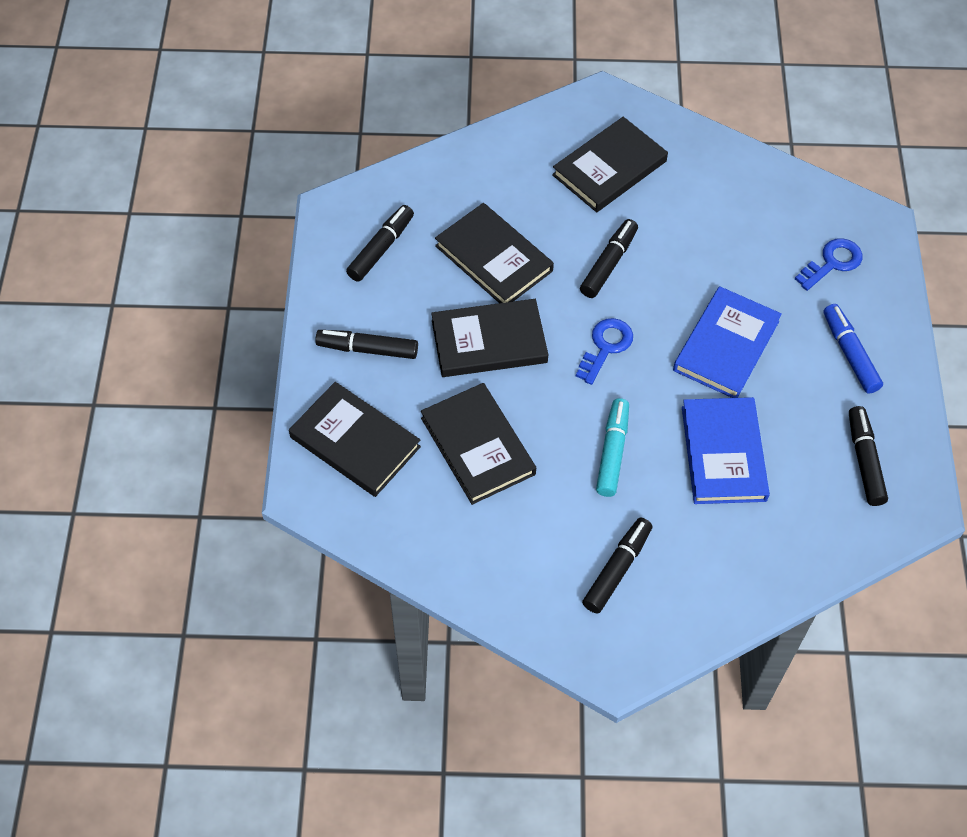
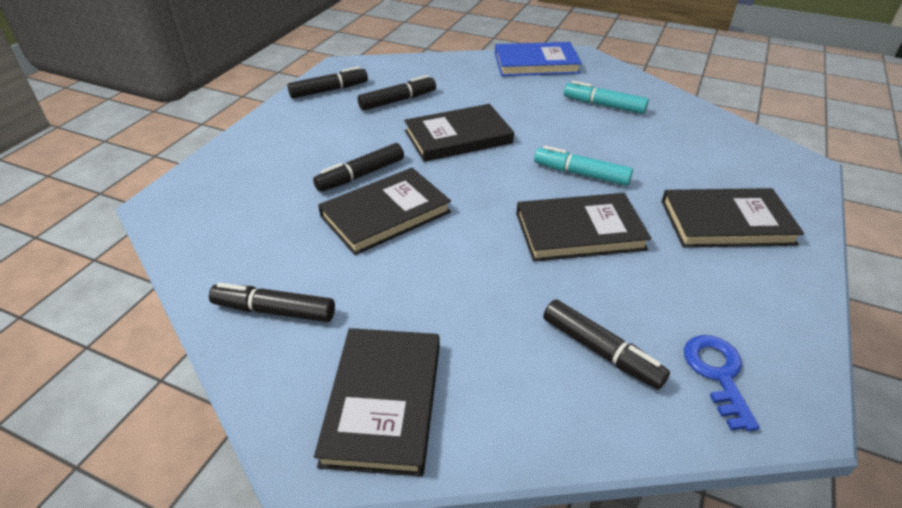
blue book: 2 -> 1
blue key: 2 -> 1
blue marker: 1 -> 0
turquoise marker: 1 -> 2

